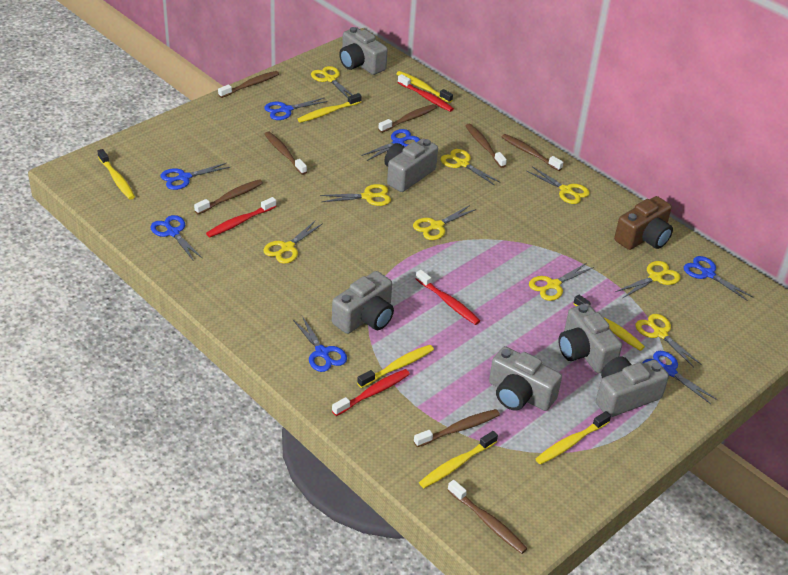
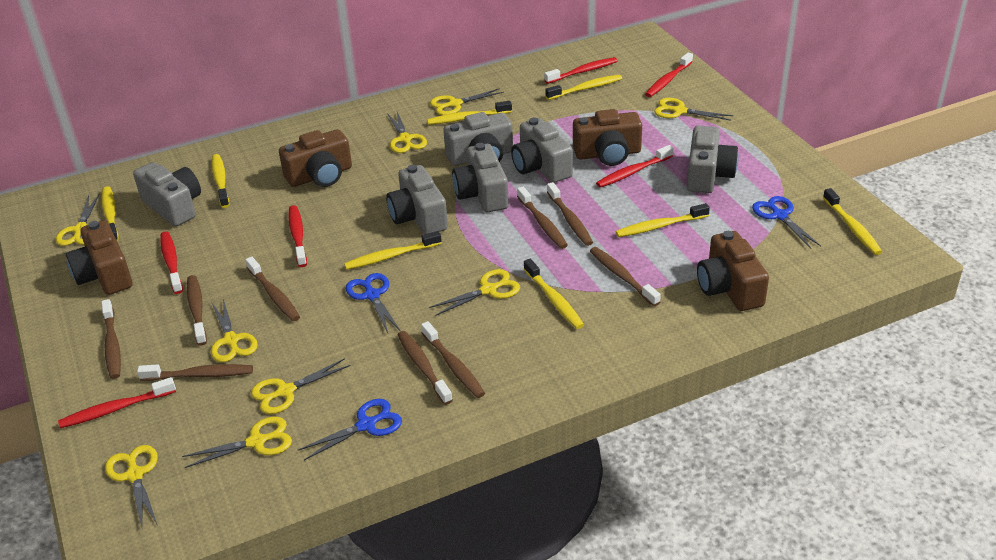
blue scissors: 7 -> 3
brown camera: 1 -> 4
brown toothbrush: 8 -> 9
red toothbrush: 4 -> 6
yellow toothbrush: 7 -> 8

